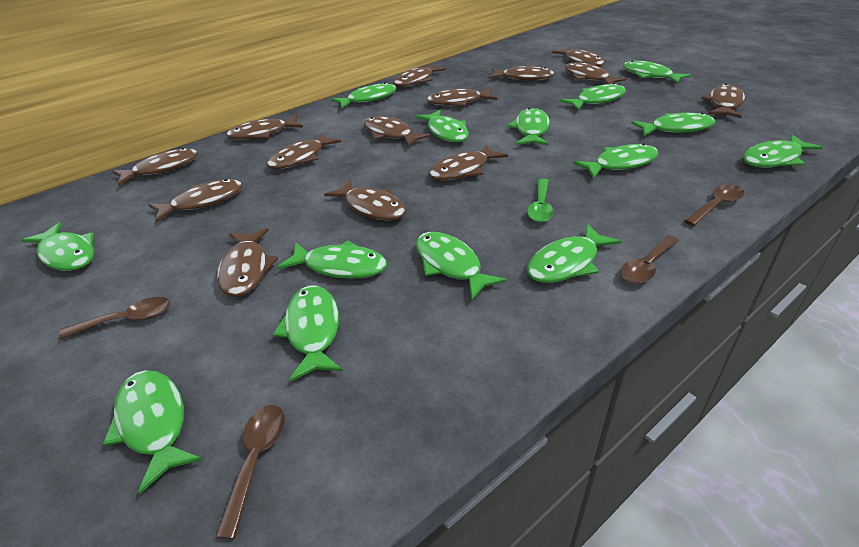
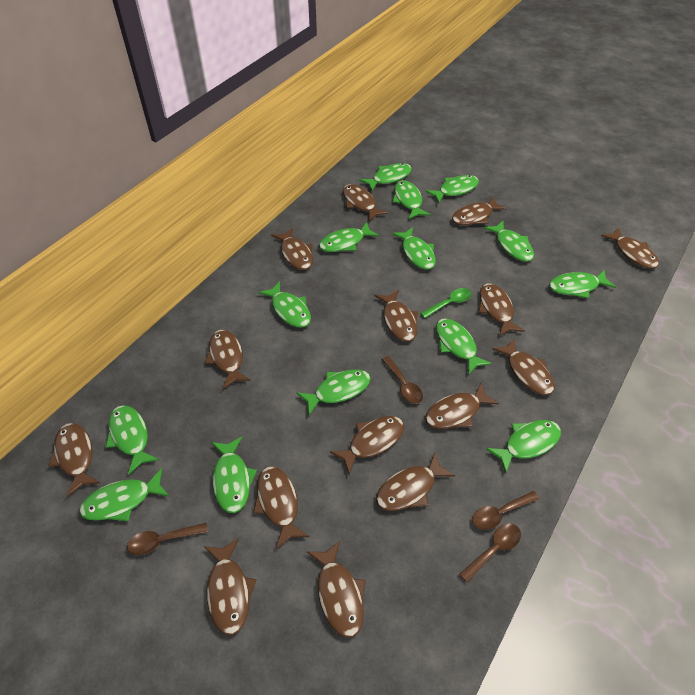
brown fish: 14 -> 15

